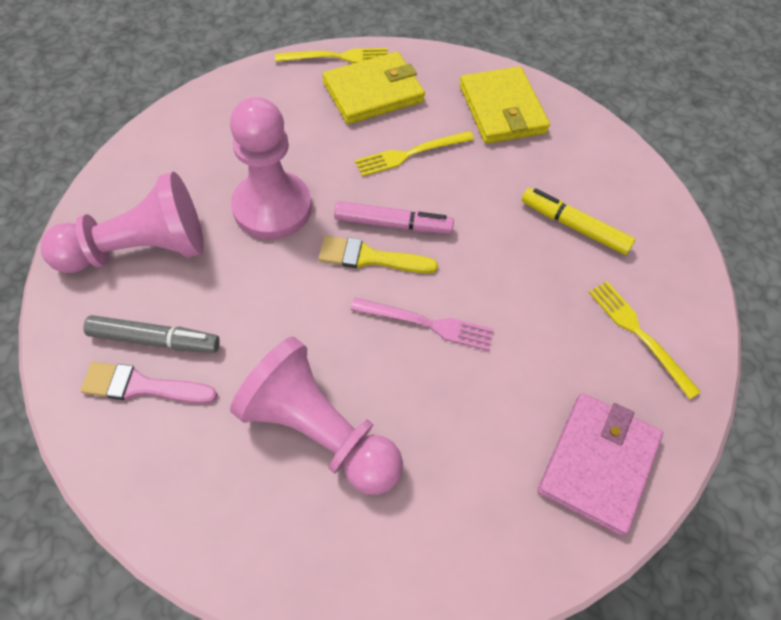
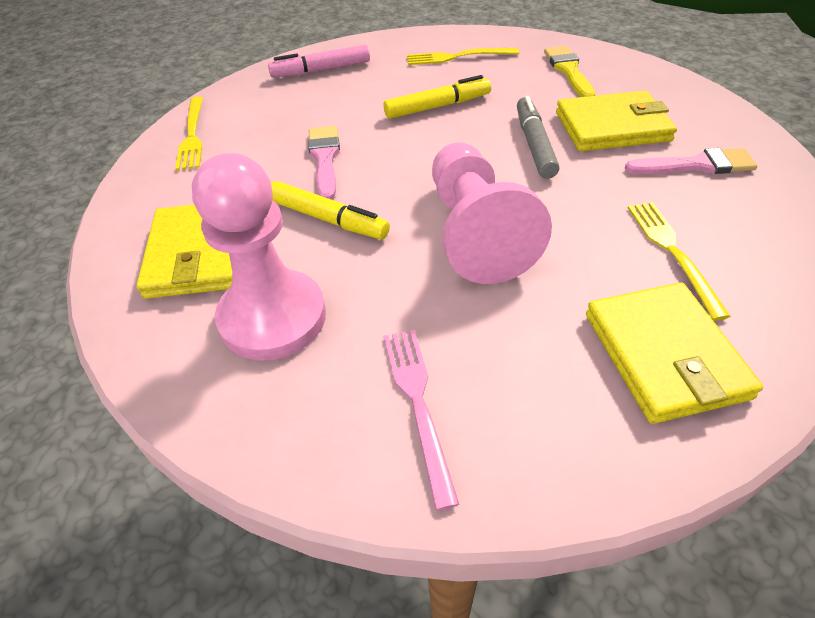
pink brush: 1 -> 2
pink pawn: 3 -> 2
pink wallet: 1 -> 0
yellow marker: 1 -> 2
yellow wallet: 2 -> 3

